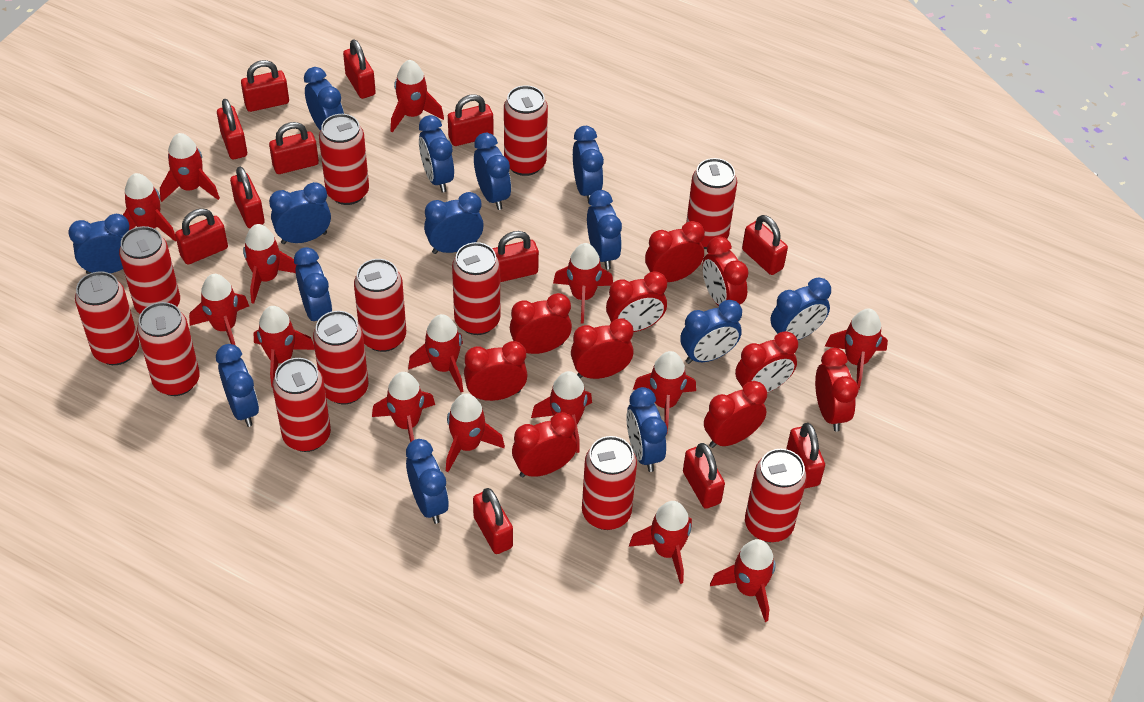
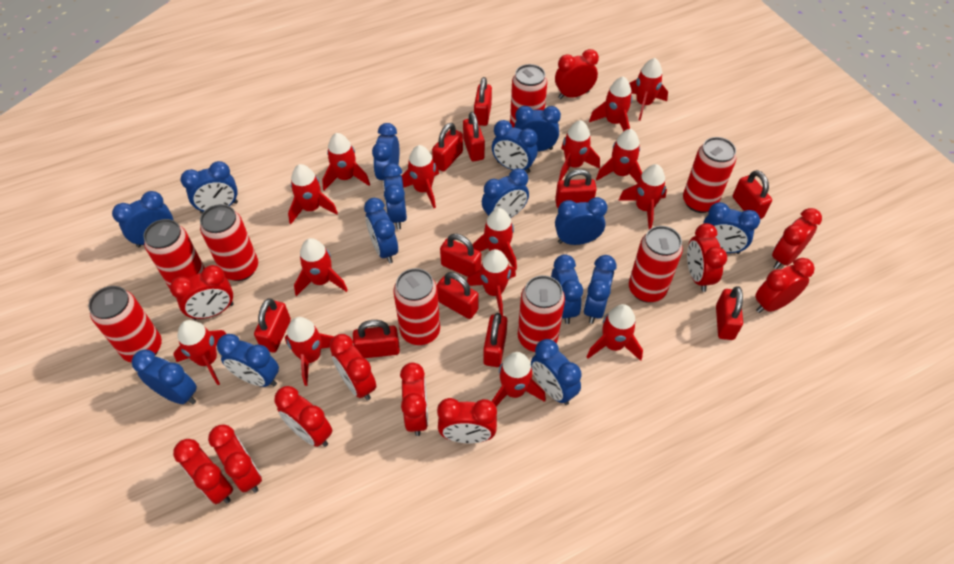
blue clock: 14 -> 15
red can: 12 -> 8
red clock: 10 -> 11
red padlock: 12 -> 11

